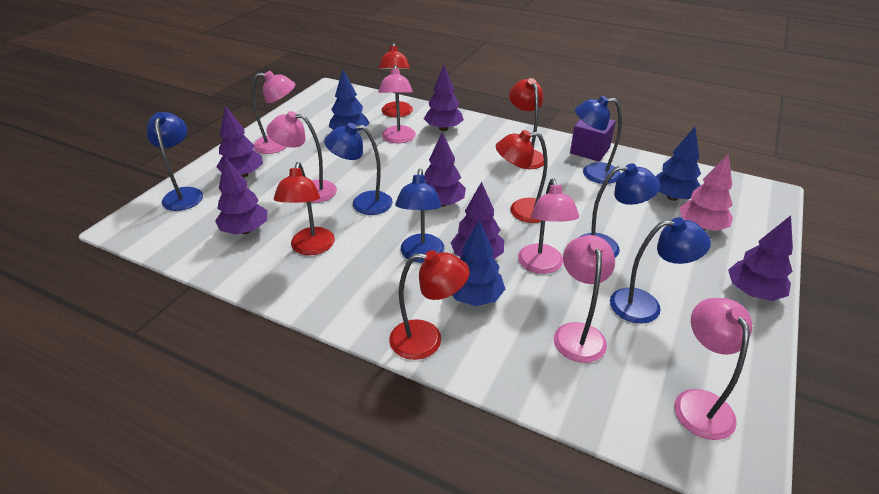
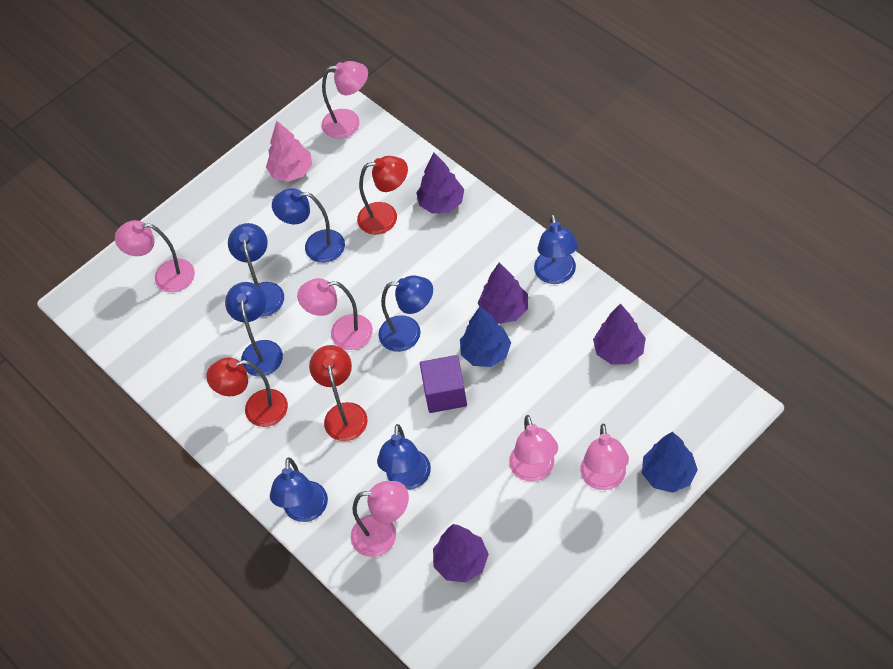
blue lamp: 6 -> 7
blue tree: 3 -> 2
purple tree: 6 -> 4
red lamp: 5 -> 3

